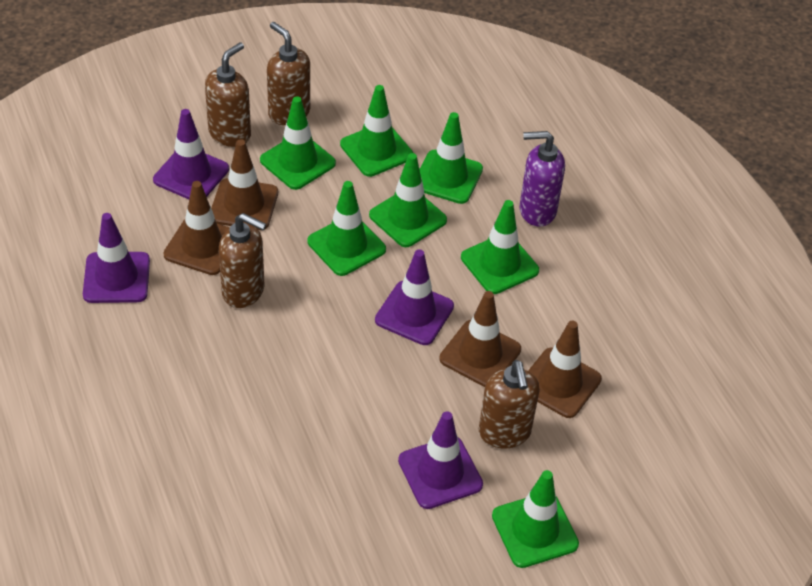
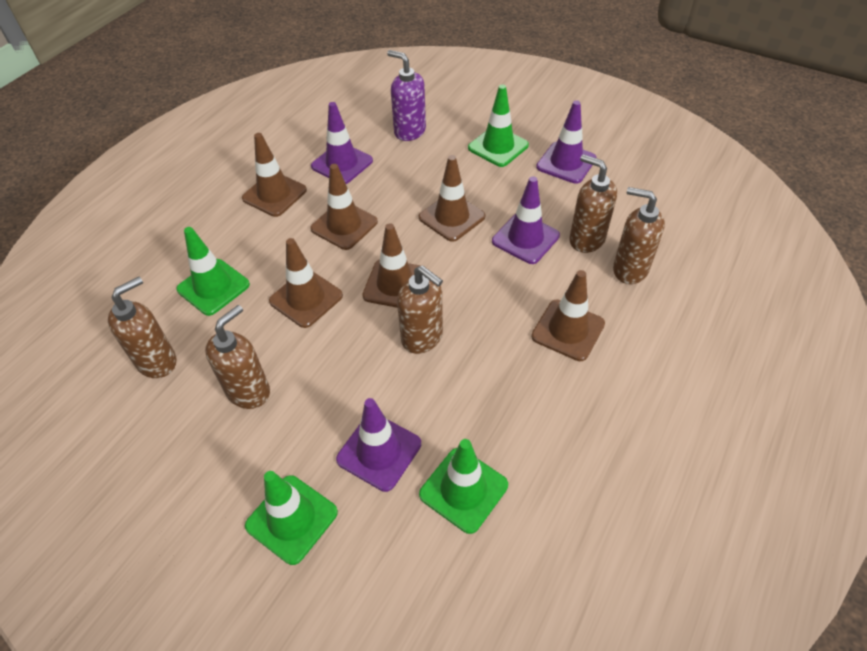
brown soap dispenser: 4 -> 5
brown traffic cone: 4 -> 6
green traffic cone: 7 -> 4

